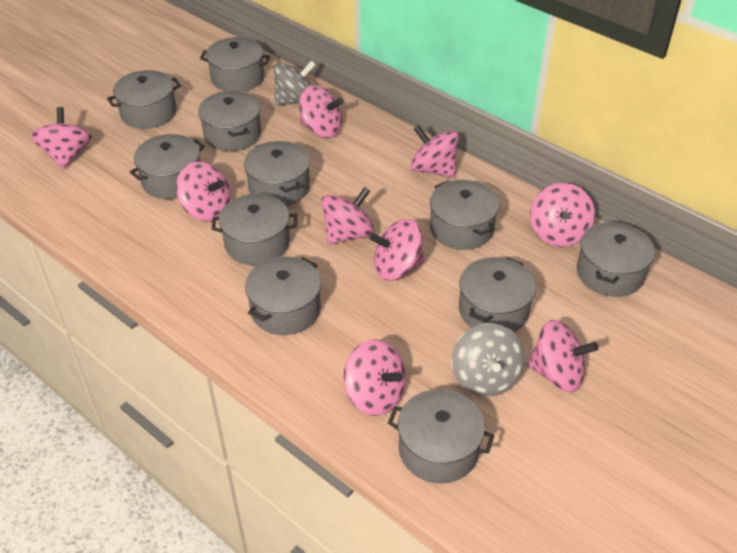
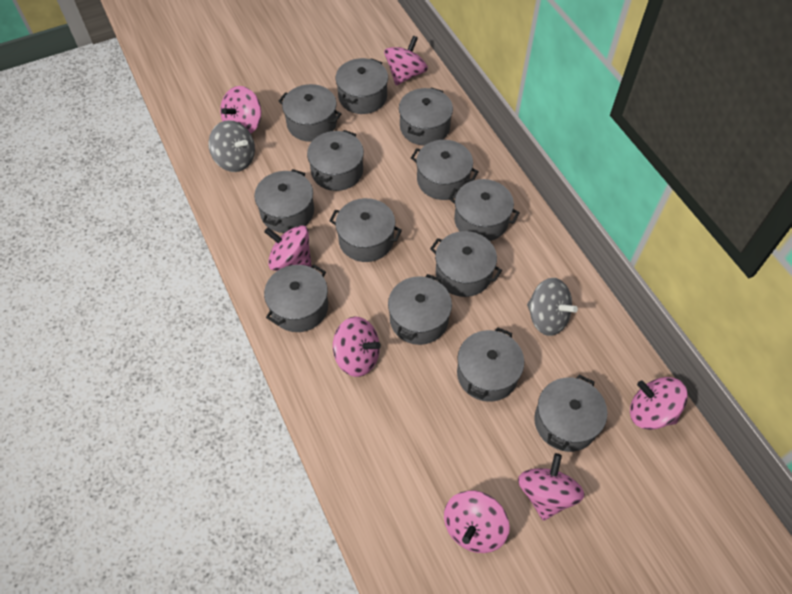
grey pot: 11 -> 13
pink spinning top: 9 -> 7

